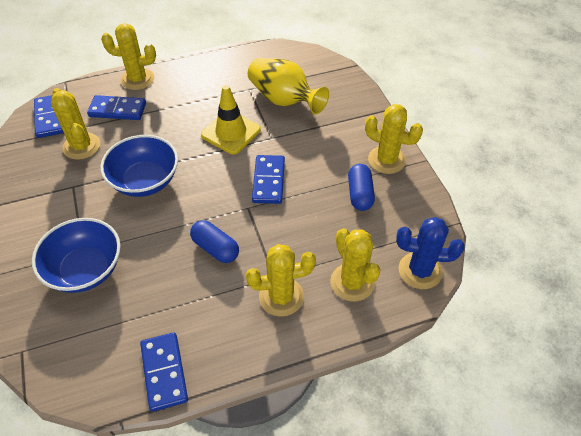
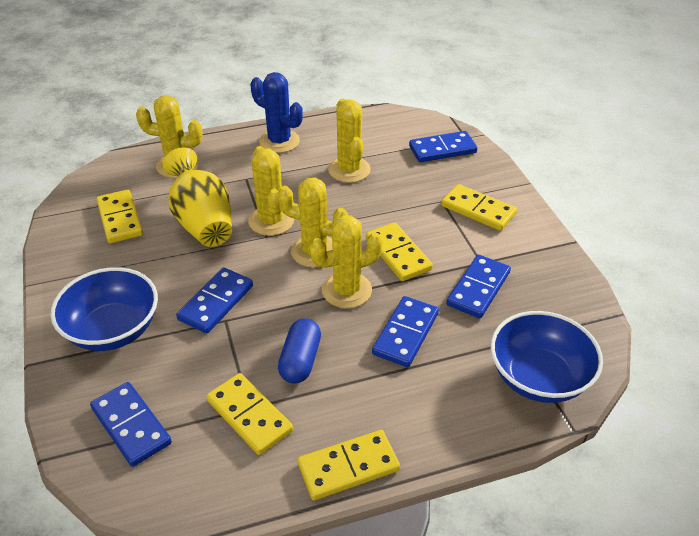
blue capsule: 2 -> 1
blue domino: 4 -> 5
yellow domino: 0 -> 5
yellow traffic cone: 1 -> 0

